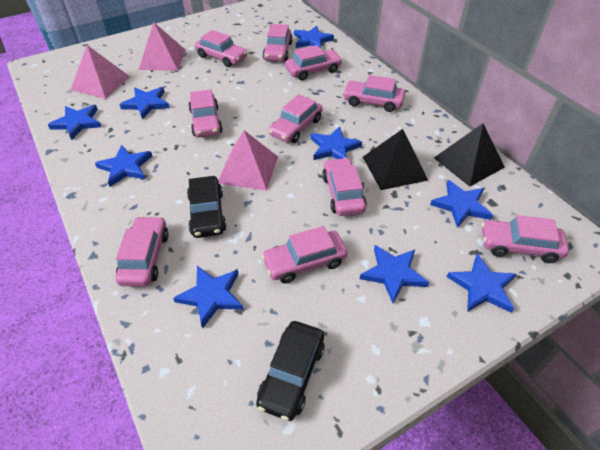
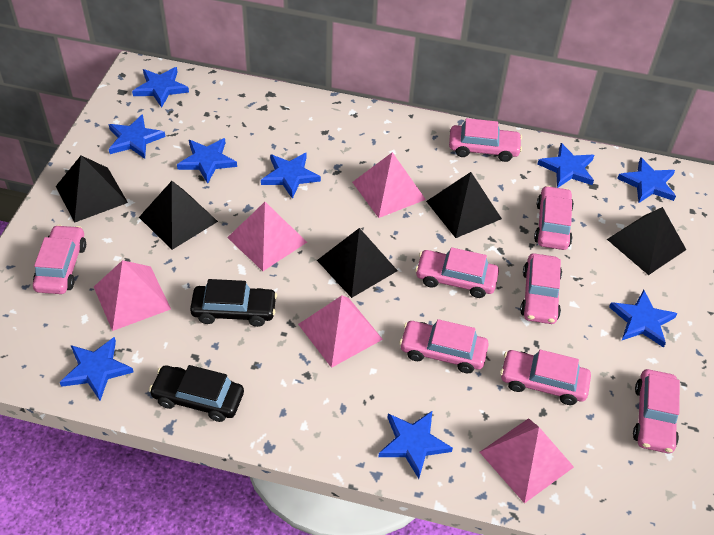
black pyramid: 2 -> 5
pink car: 10 -> 8
pink pyramid: 3 -> 5

